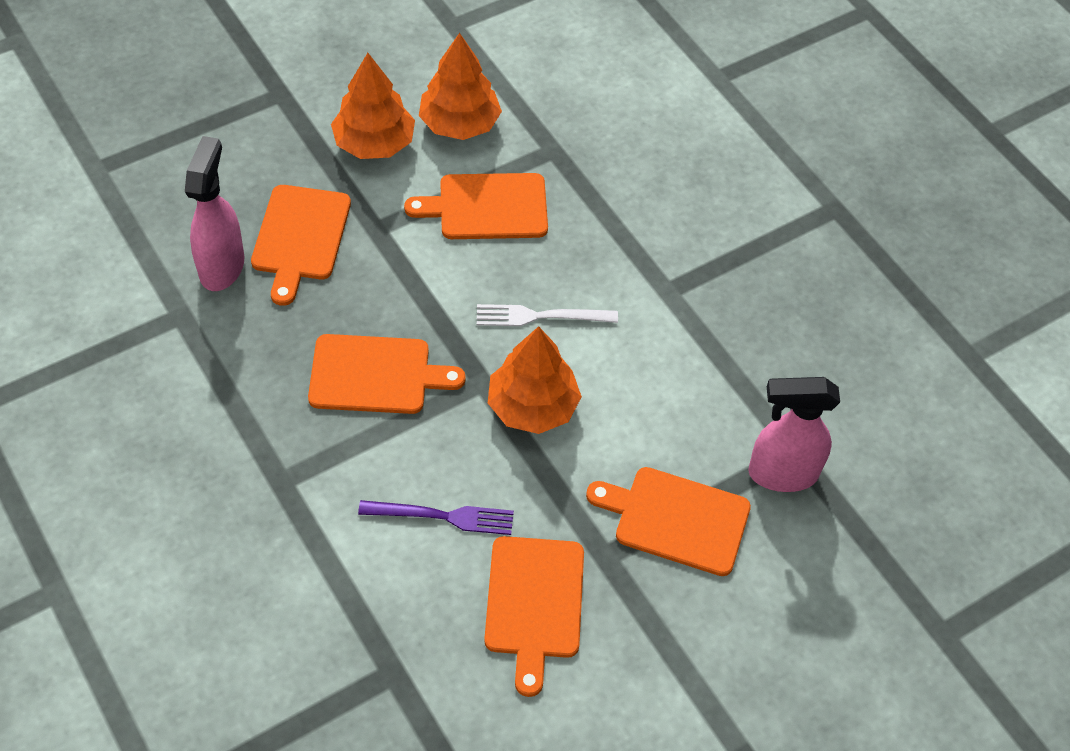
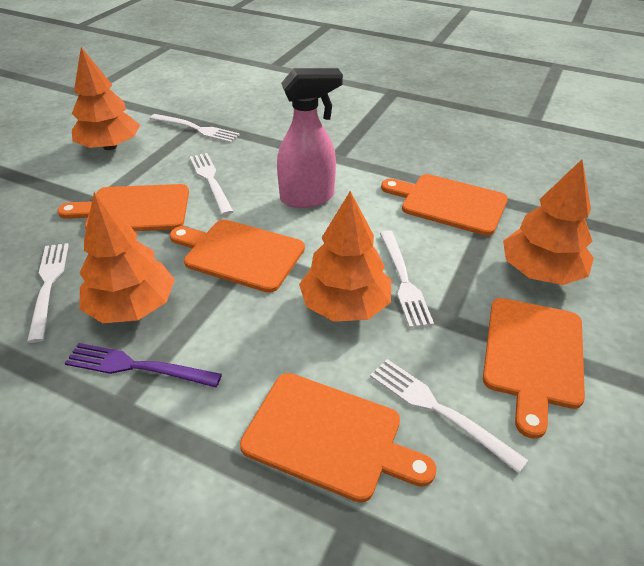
orange tree: 3 -> 4
pink spray bottle: 2 -> 1
white fork: 1 -> 5

